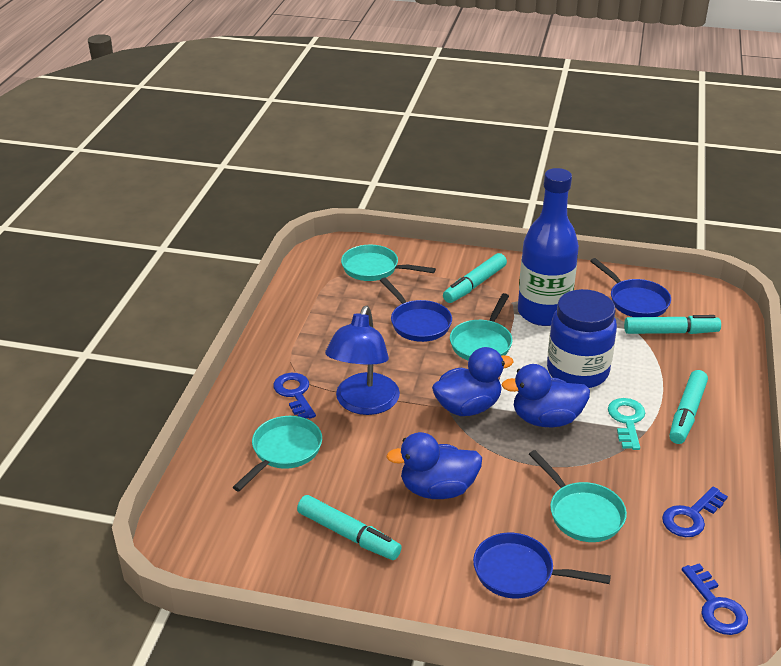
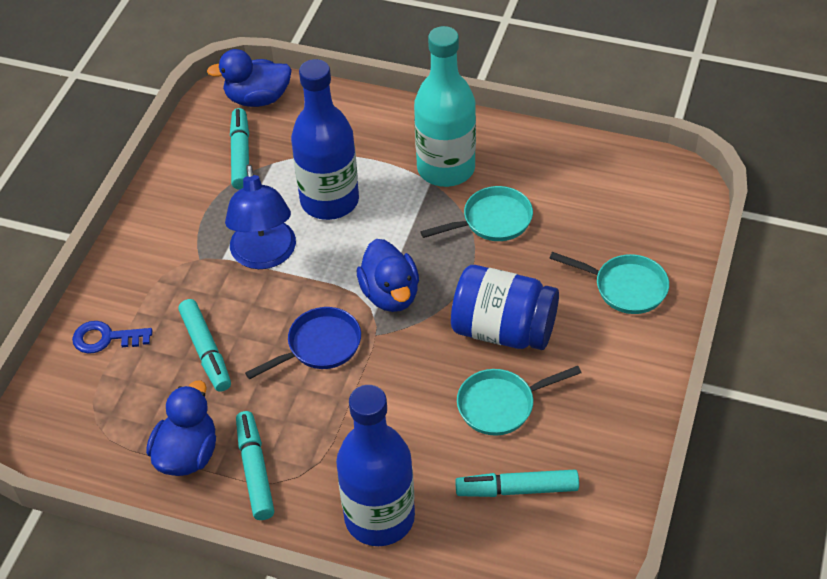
blue bottle: 1 -> 2
blue key: 3 -> 1
blue pan: 3 -> 1
turquoise bottle: 0 -> 1
turquoise key: 1 -> 0
turquoise pan: 4 -> 3

